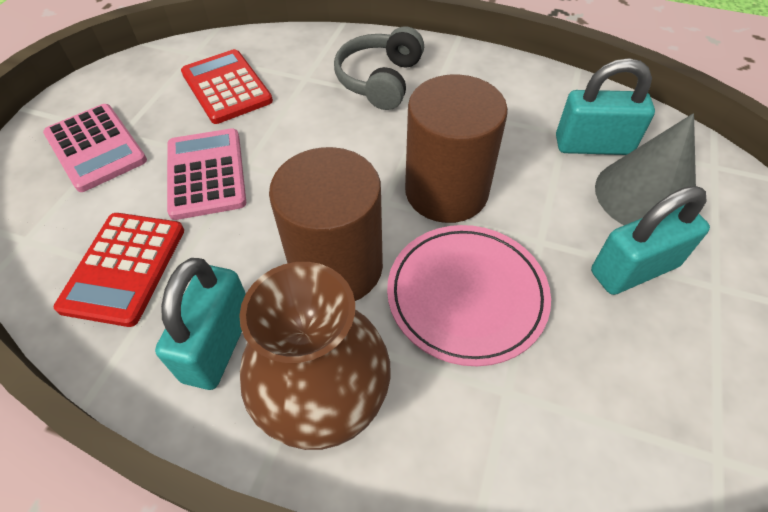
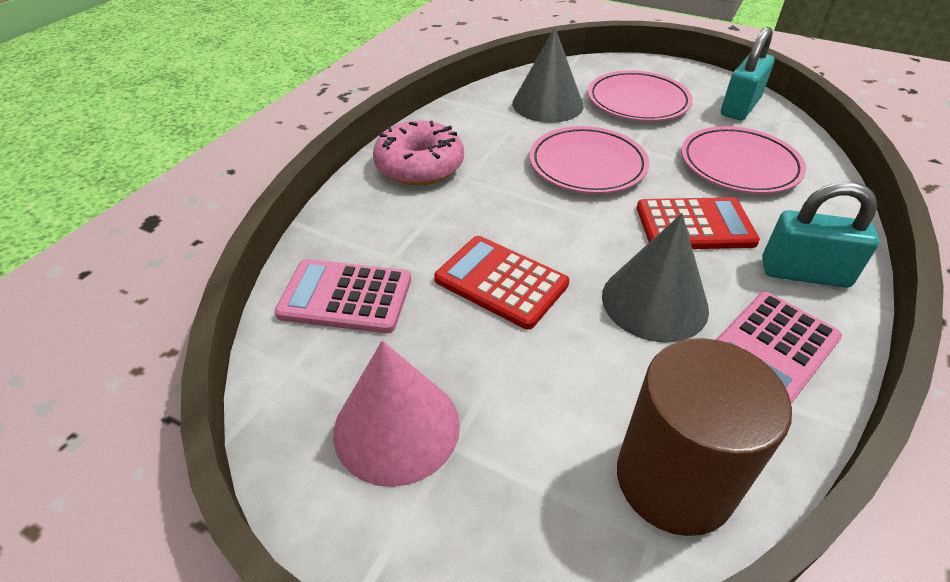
brown cylinder: 2 -> 1
brown vase: 1 -> 0
grey cone: 1 -> 2
grey headphones: 1 -> 0
pink cone: 0 -> 1
pink donut: 0 -> 1
pink plate: 1 -> 3
turquoise padlock: 3 -> 2

